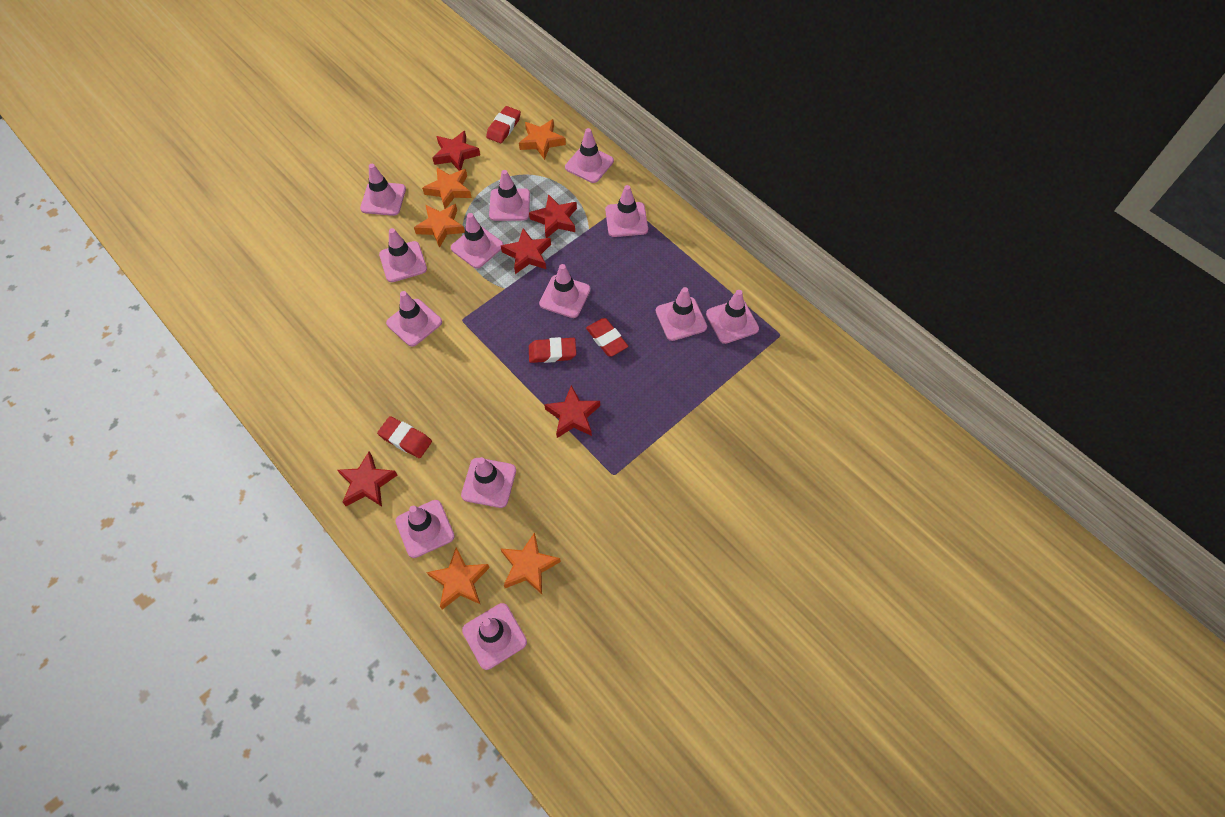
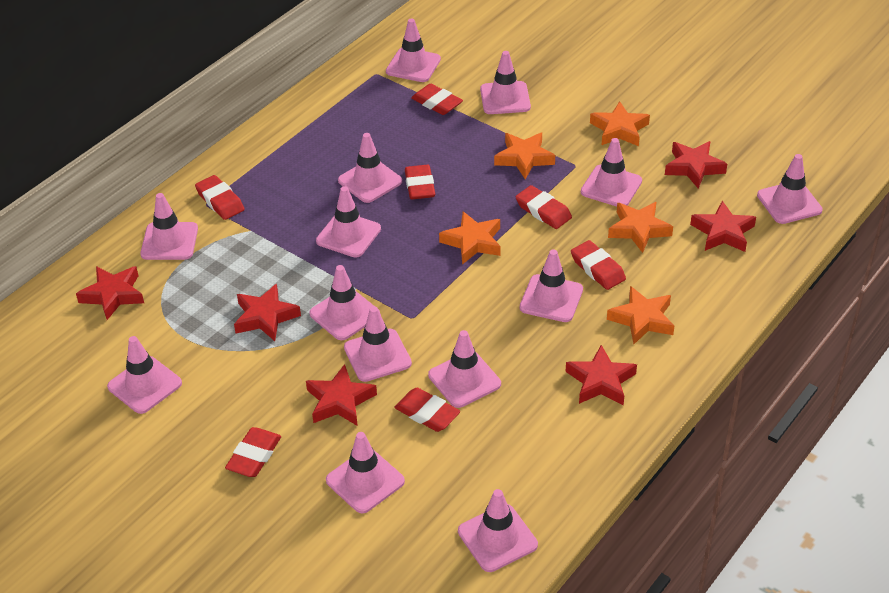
pink traffic cone: 13 -> 14
red eraser: 4 -> 7
red star: 5 -> 6

